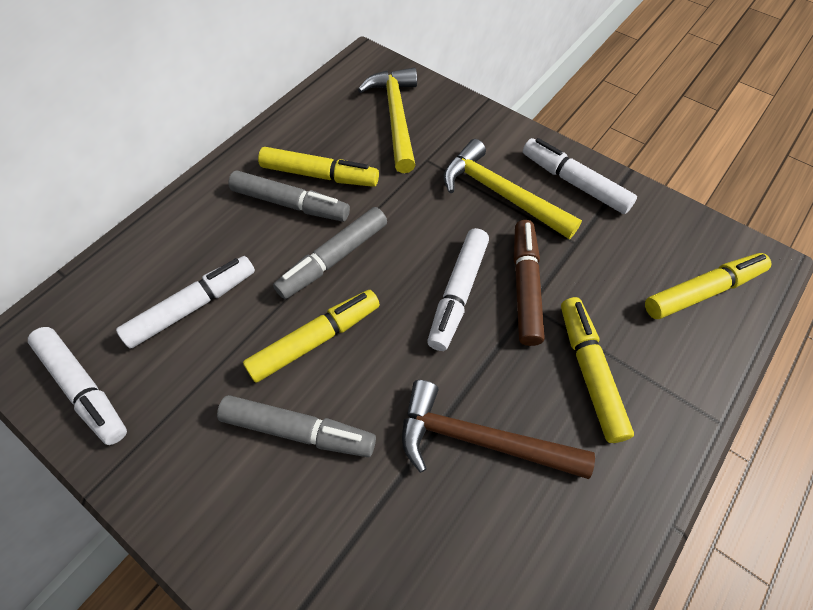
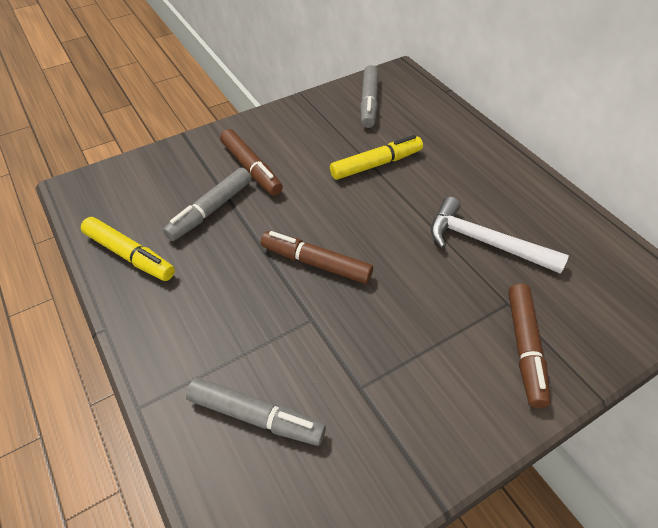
brown hammer: 1 -> 0
brown marker: 1 -> 3
white hammer: 0 -> 1
white marker: 4 -> 0
yellow hammer: 2 -> 0
yellow marker: 4 -> 2

